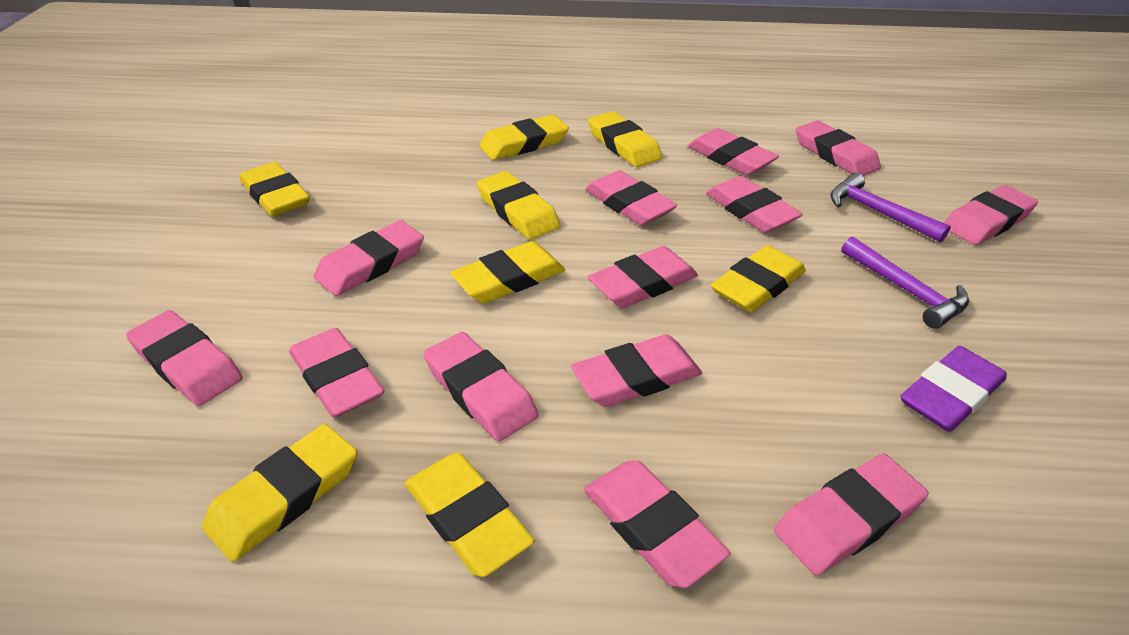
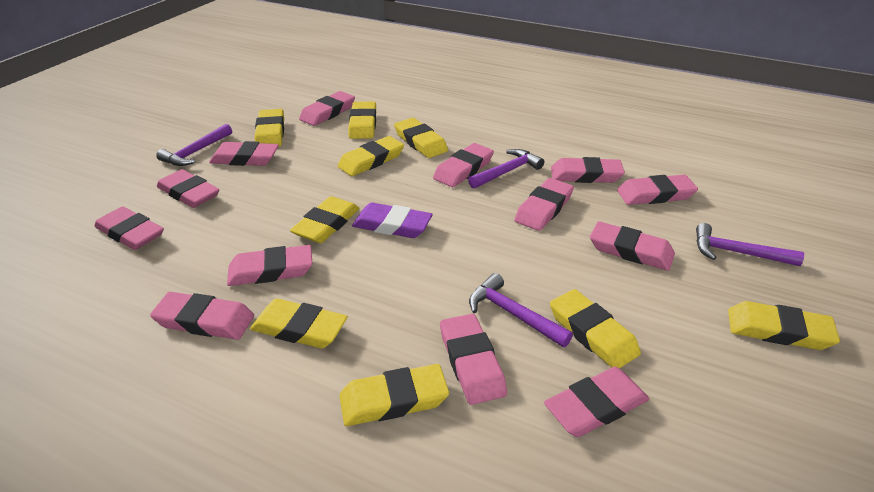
purple hammer: 2 -> 4
yellow eraser: 8 -> 9

